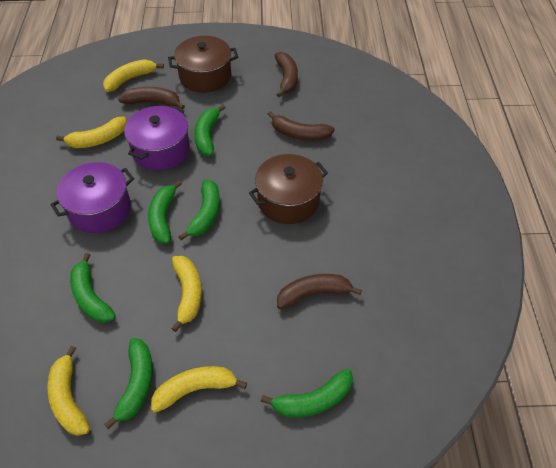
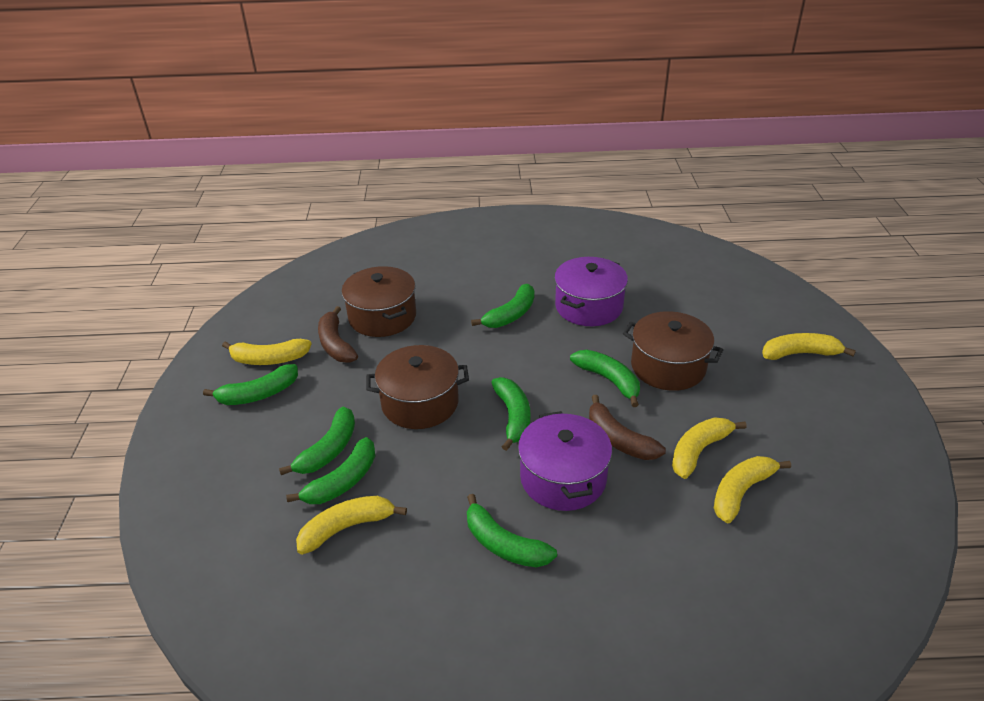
brown banana: 4 -> 2
brown pot: 2 -> 3
green banana: 6 -> 7

